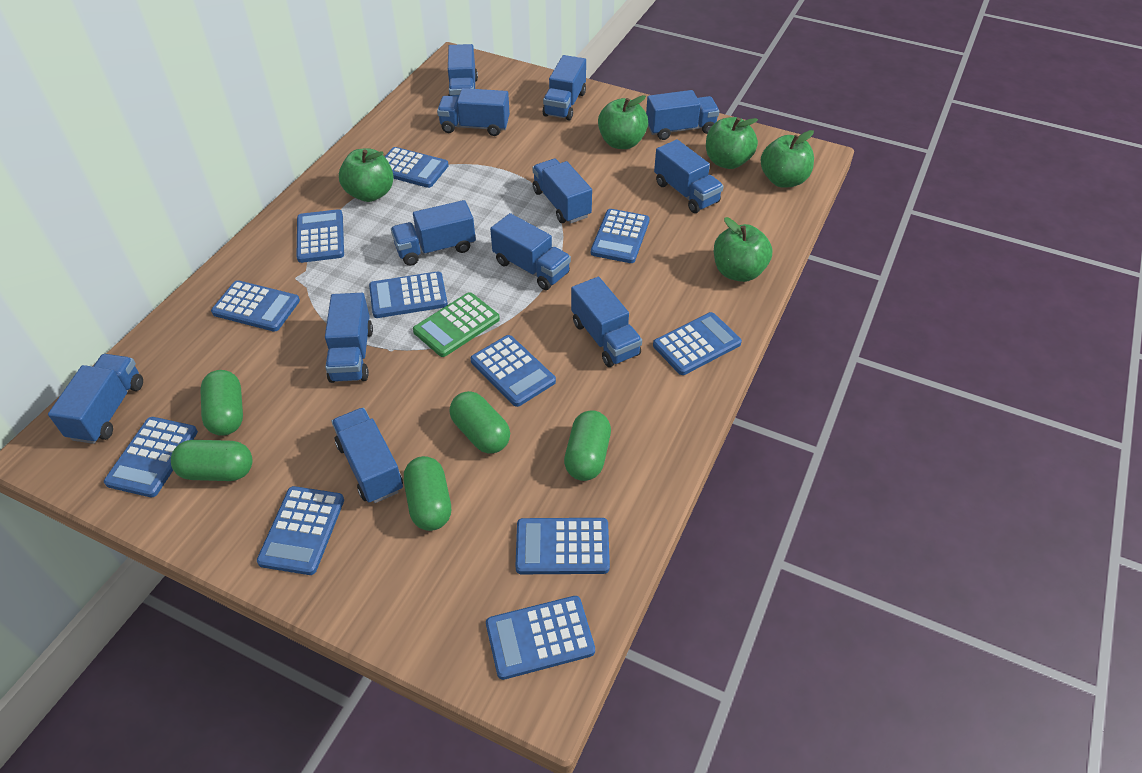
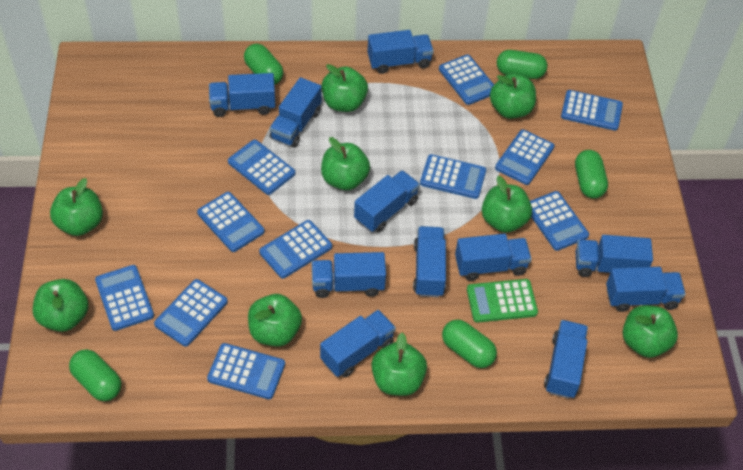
blue truck: 12 -> 11
green apple: 5 -> 9

